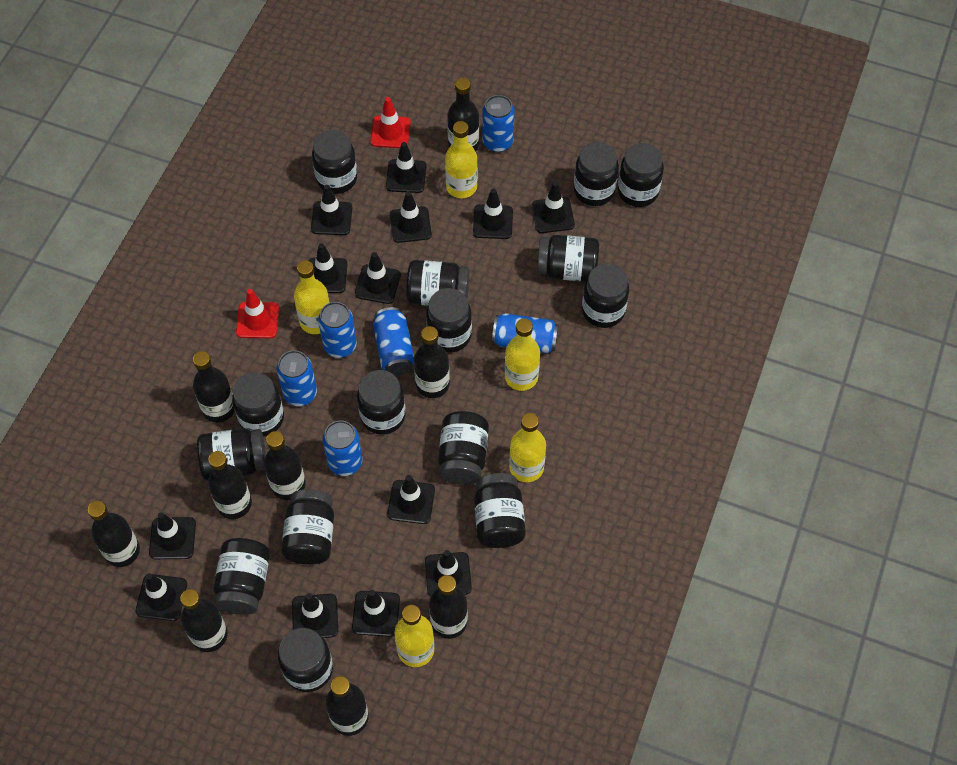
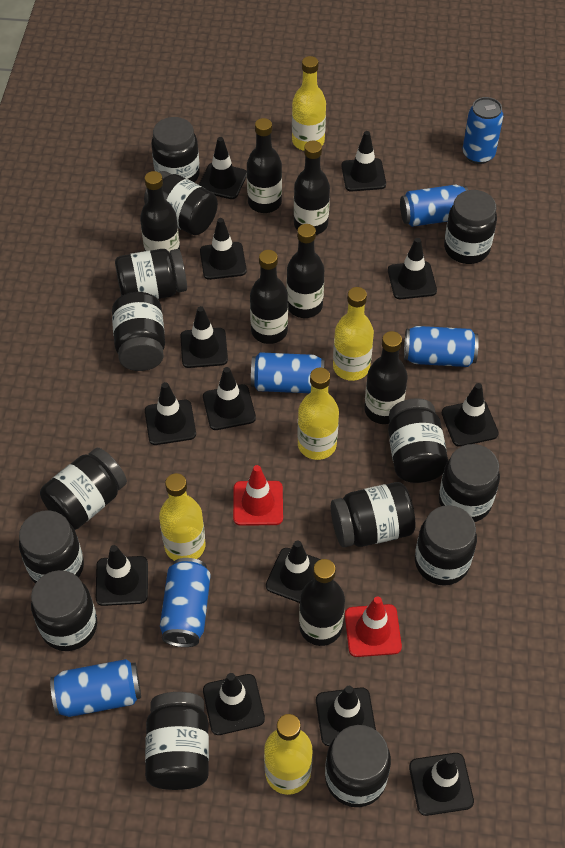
black bottle: 9 -> 7
black jar: 15 -> 14

